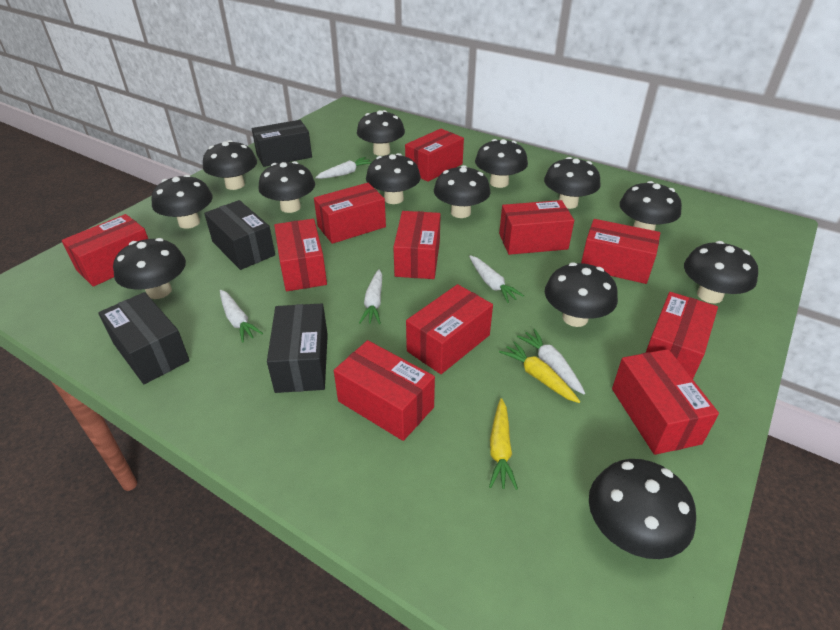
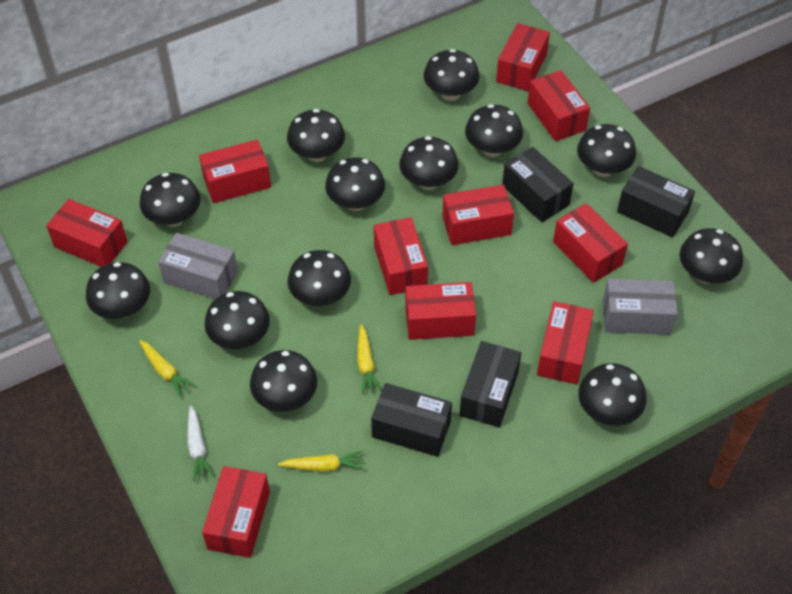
grey box: 0 -> 2
red box: 11 -> 10
white carrot: 5 -> 1
yellow carrot: 2 -> 3

